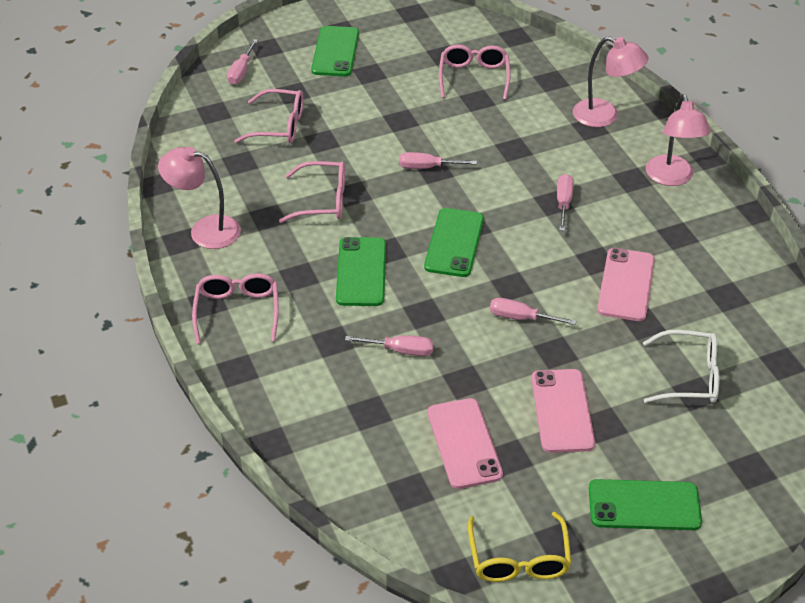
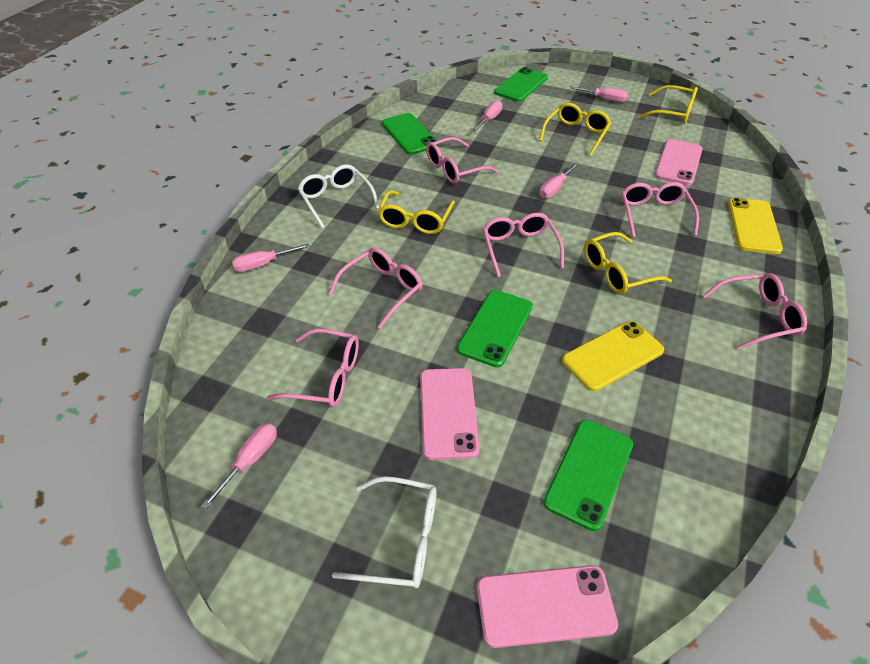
pink glasses: 4 -> 6
pink lamp: 3 -> 0
white glasses: 1 -> 2
yellow glasses: 1 -> 4
yellow phone: 0 -> 2

